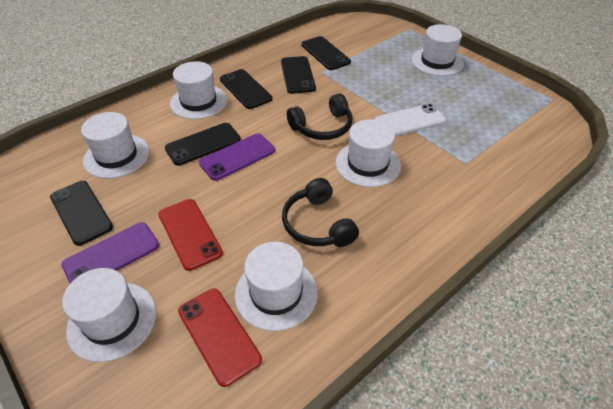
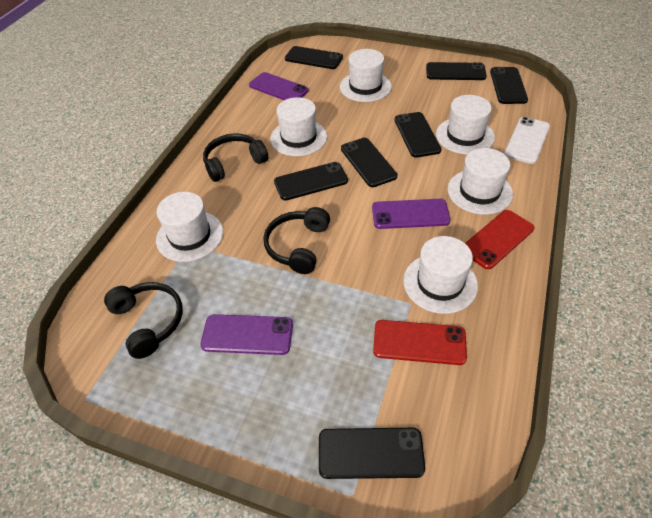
black headphones: 2 -> 3
black phone: 5 -> 7
purple phone: 2 -> 3

